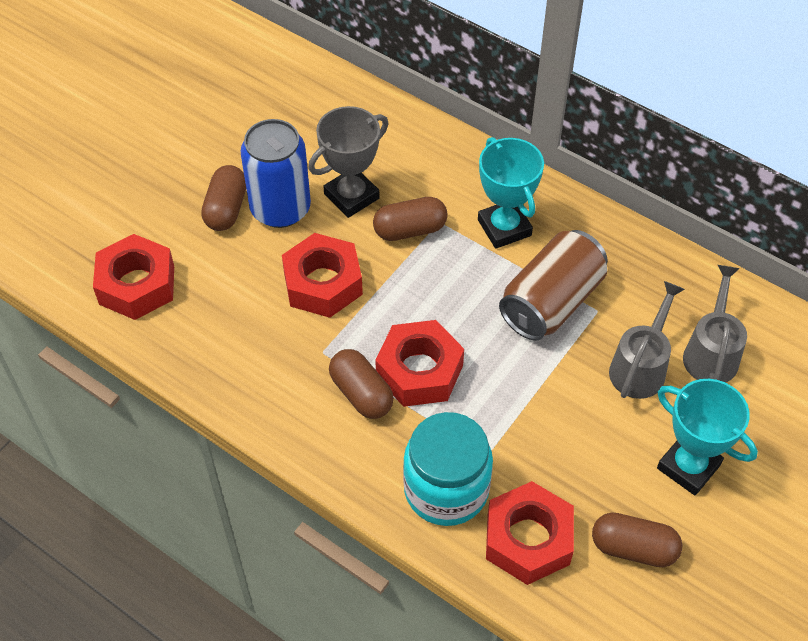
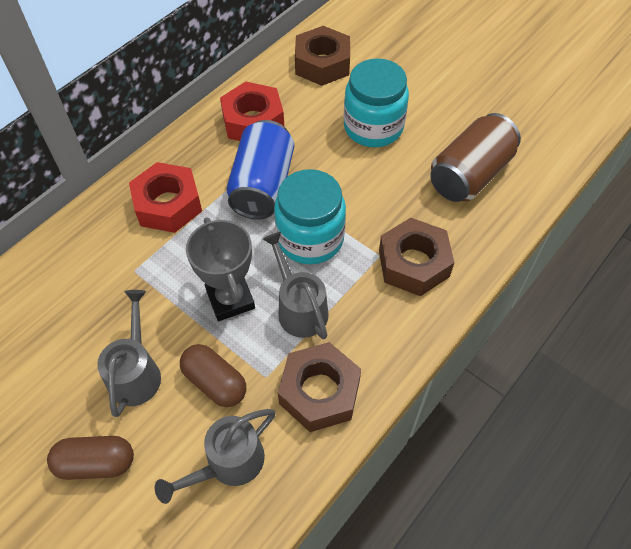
brown capsule: 4 -> 2
brown nut: 0 -> 3
grey watering can: 2 -> 3
red nut: 4 -> 2
turquoise jar: 1 -> 2
turquoise trophy: 2 -> 0

